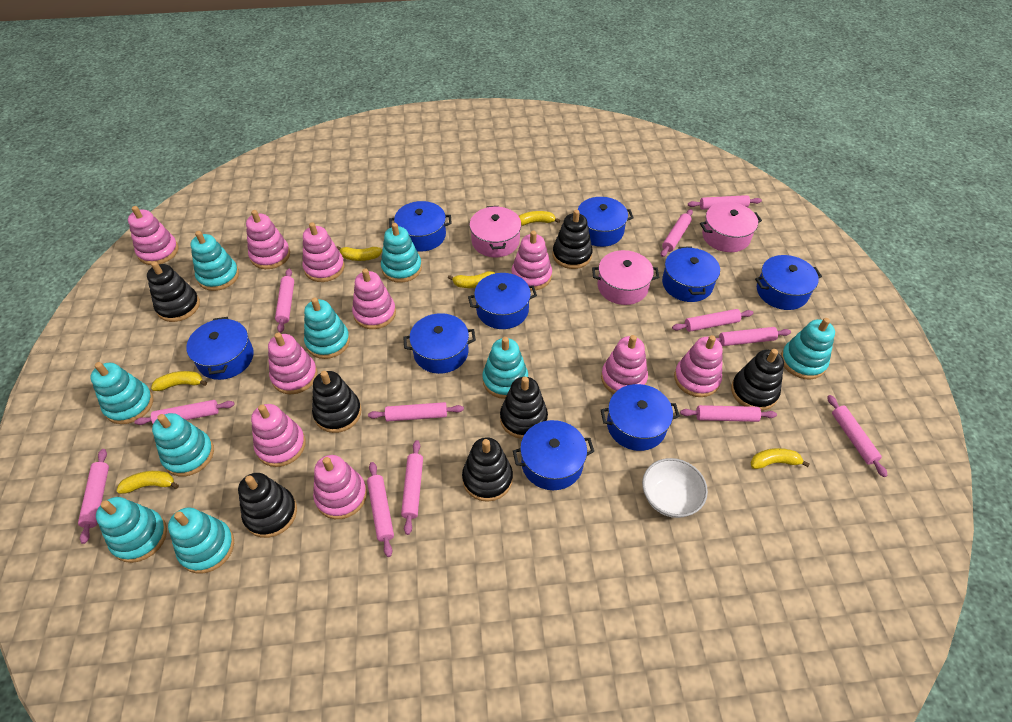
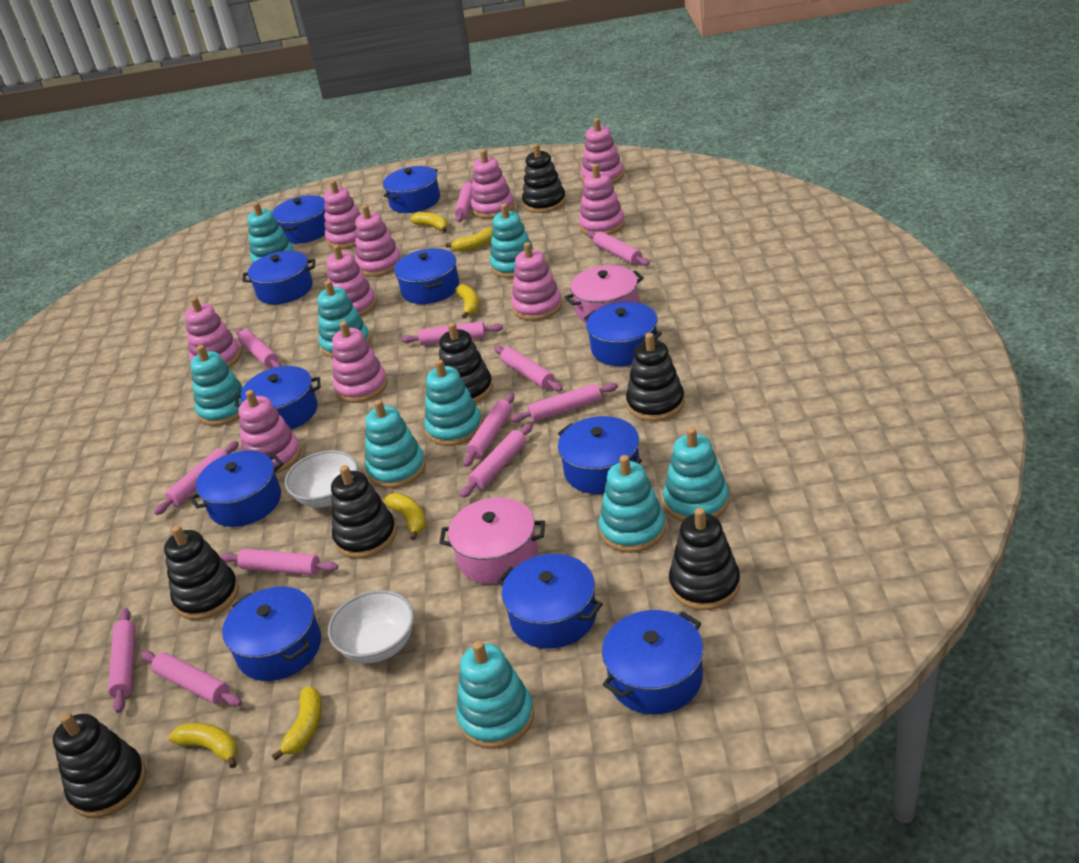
blue pot: 9 -> 11
pink pot: 3 -> 2
white bowl: 1 -> 2

